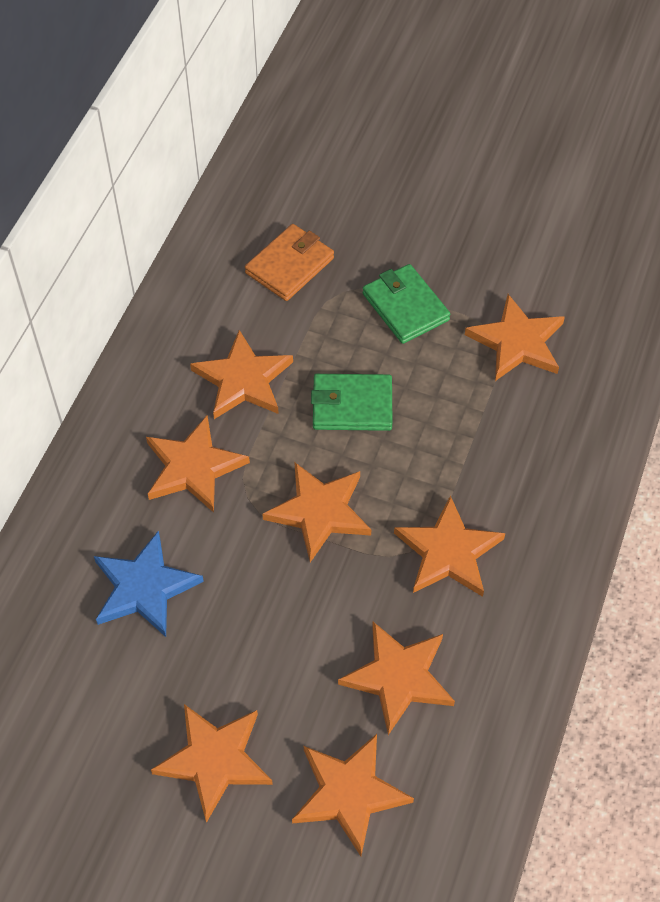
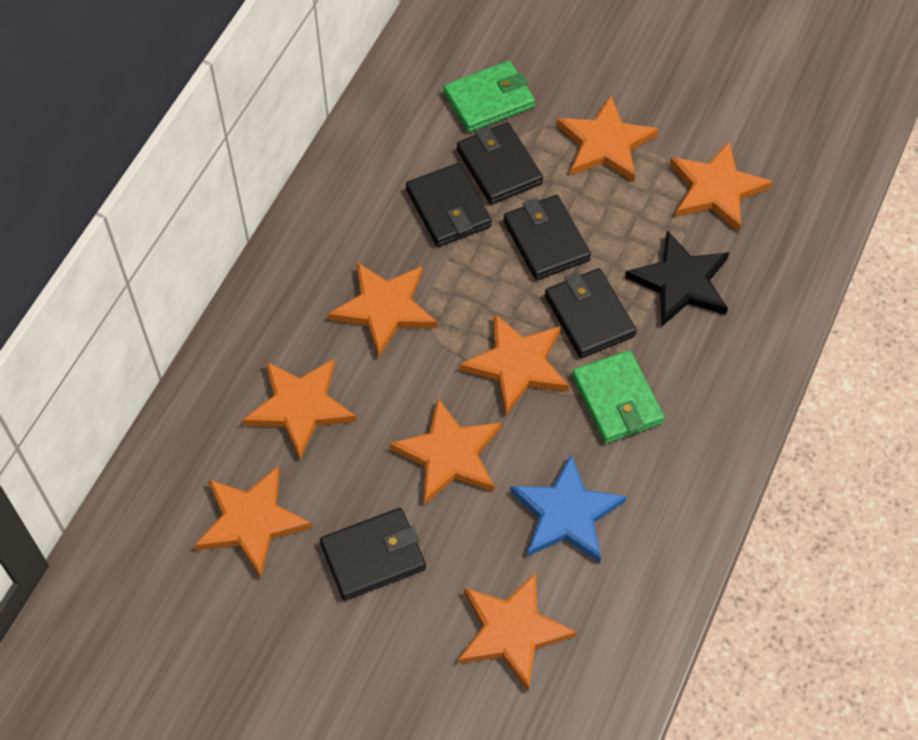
black star: 0 -> 1
black wallet: 0 -> 5
orange wallet: 1 -> 0

